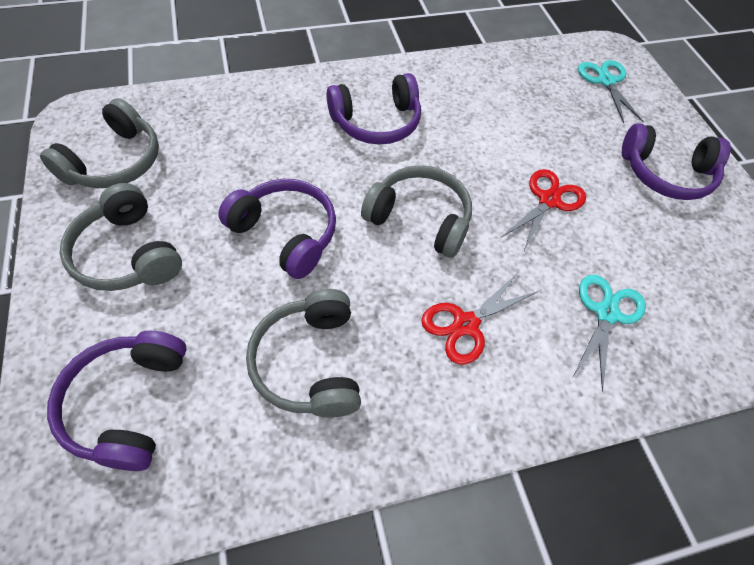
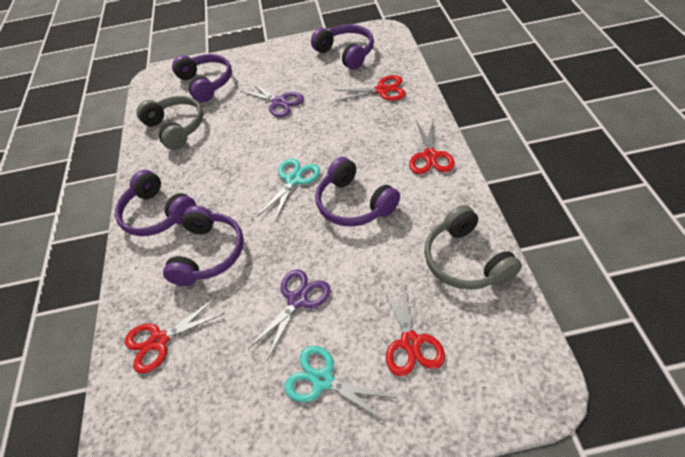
grey headphones: 4 -> 2
purple headphones: 4 -> 5
purple scissors: 0 -> 2
red scissors: 2 -> 4

